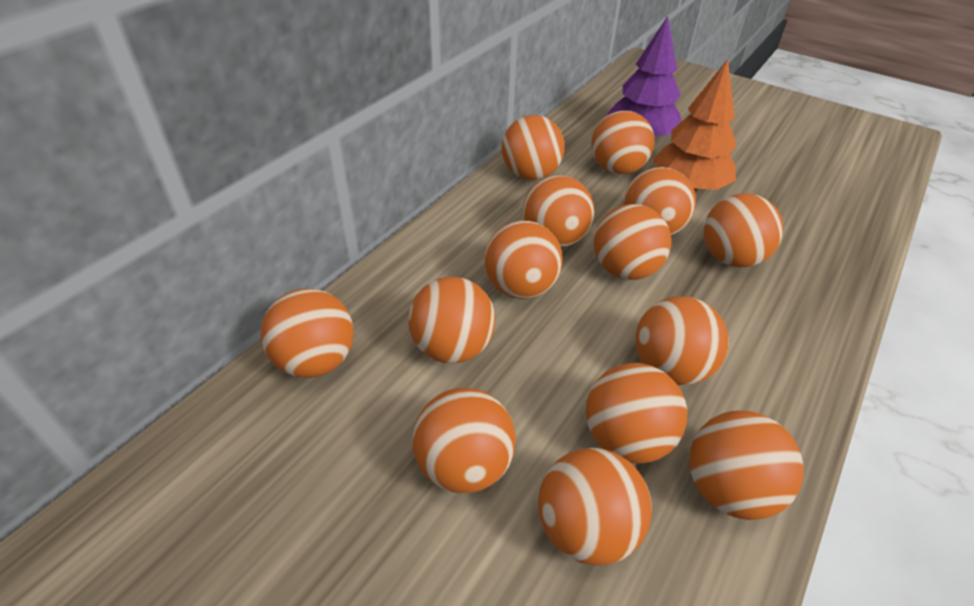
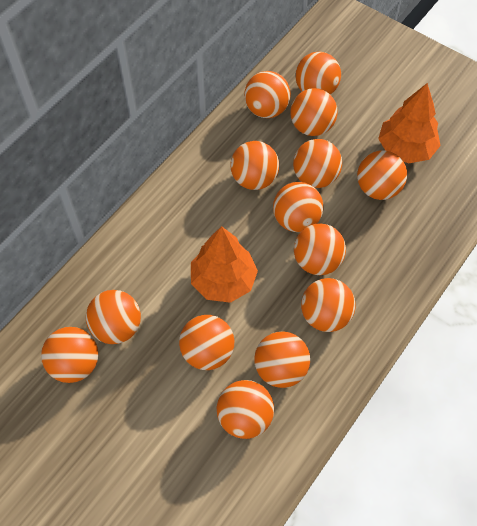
orange tree: 1 -> 2
purple tree: 1 -> 0

